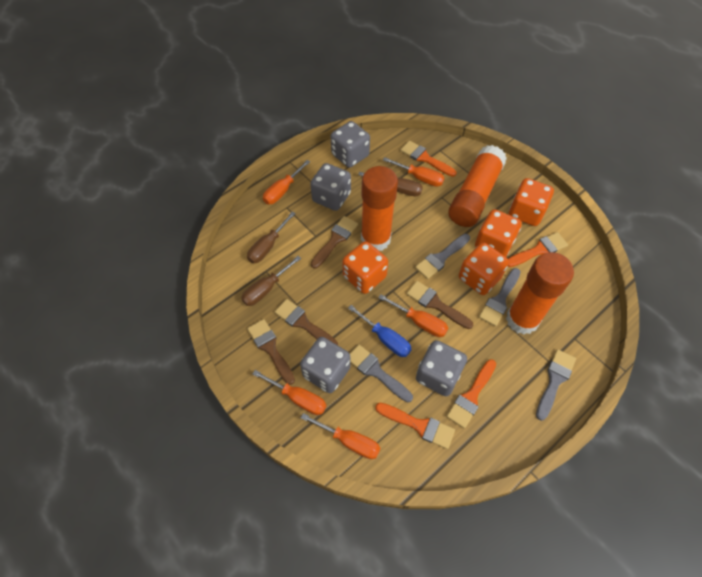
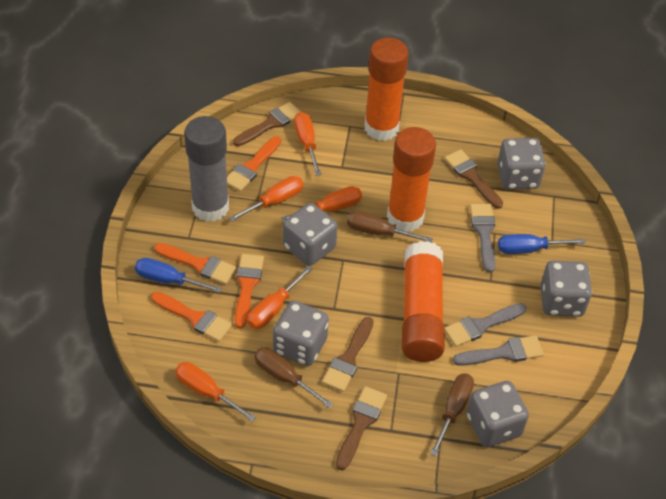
blue screwdriver: 1 -> 2
grey brush: 4 -> 3
grey dice: 4 -> 5
grey glue stick: 0 -> 1
orange dice: 4 -> 0

